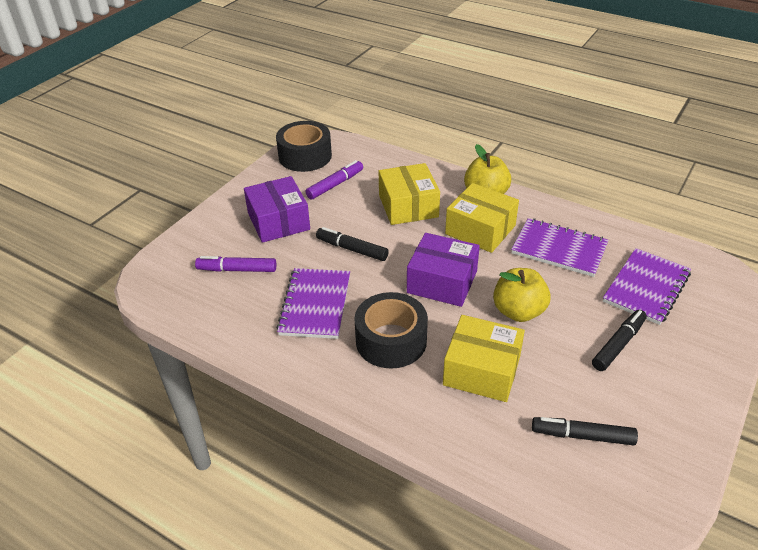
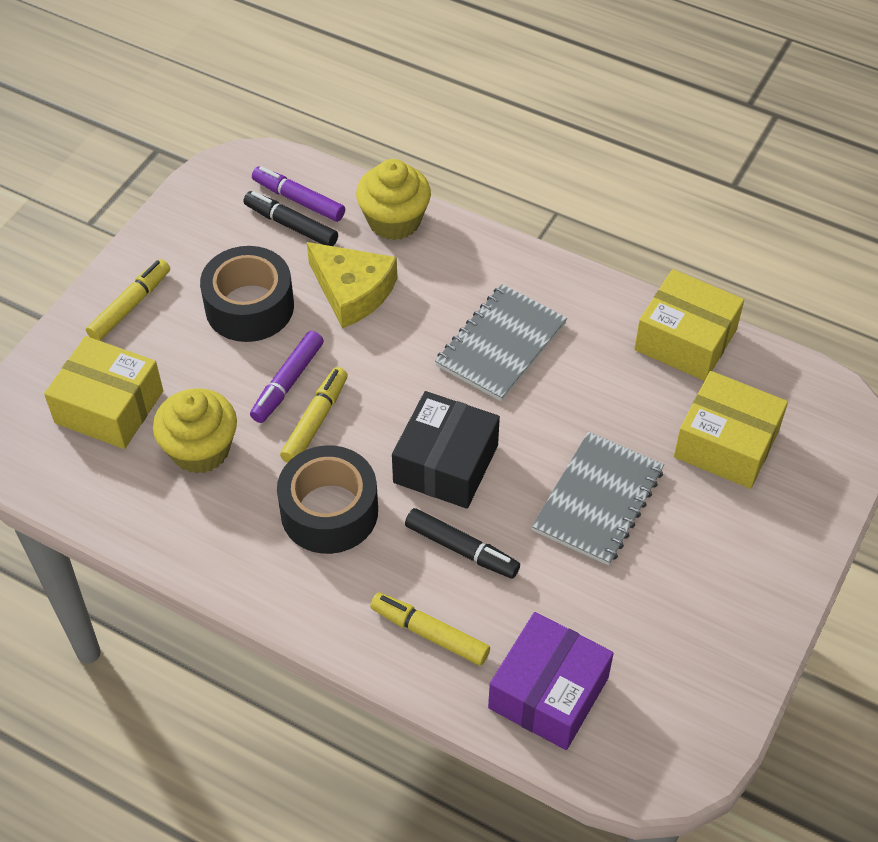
black box: 0 -> 1
black marker: 3 -> 2
grey notebook: 0 -> 2
purple box: 2 -> 1
purple notebook: 3 -> 0
yellow apple: 2 -> 0
yellow cheese: 0 -> 1
yellow cupcake: 0 -> 2
yellow marker: 0 -> 3

